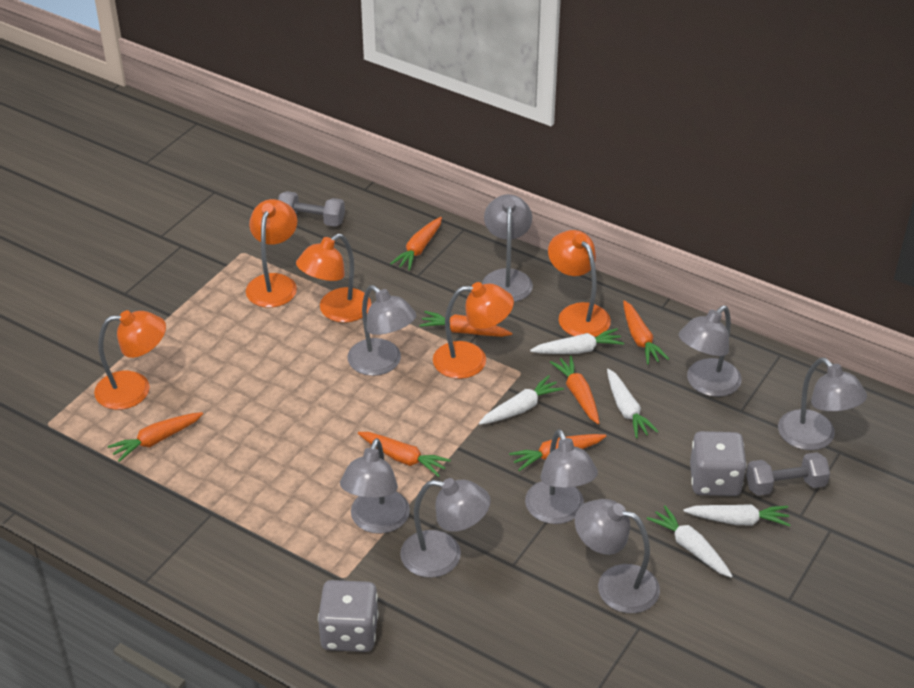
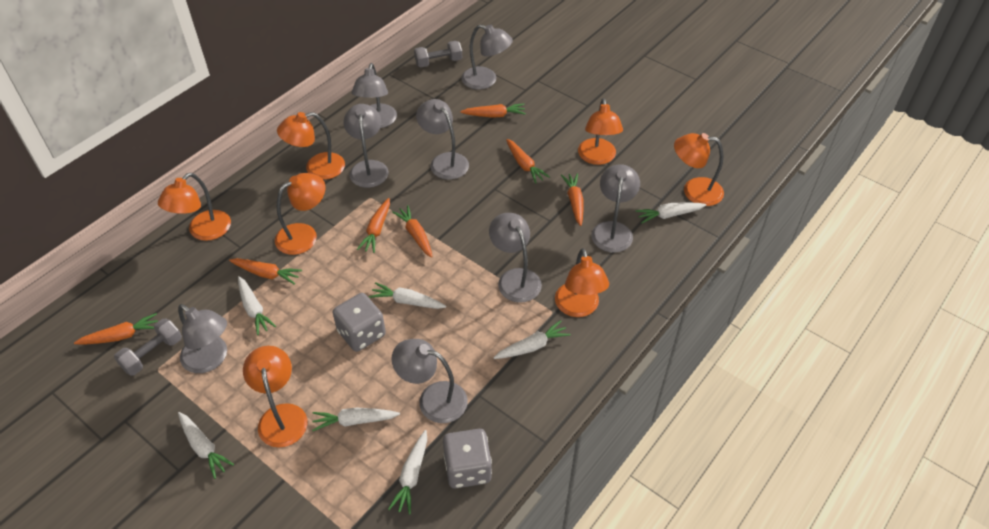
orange lamp: 5 -> 7
white carrot: 5 -> 7

